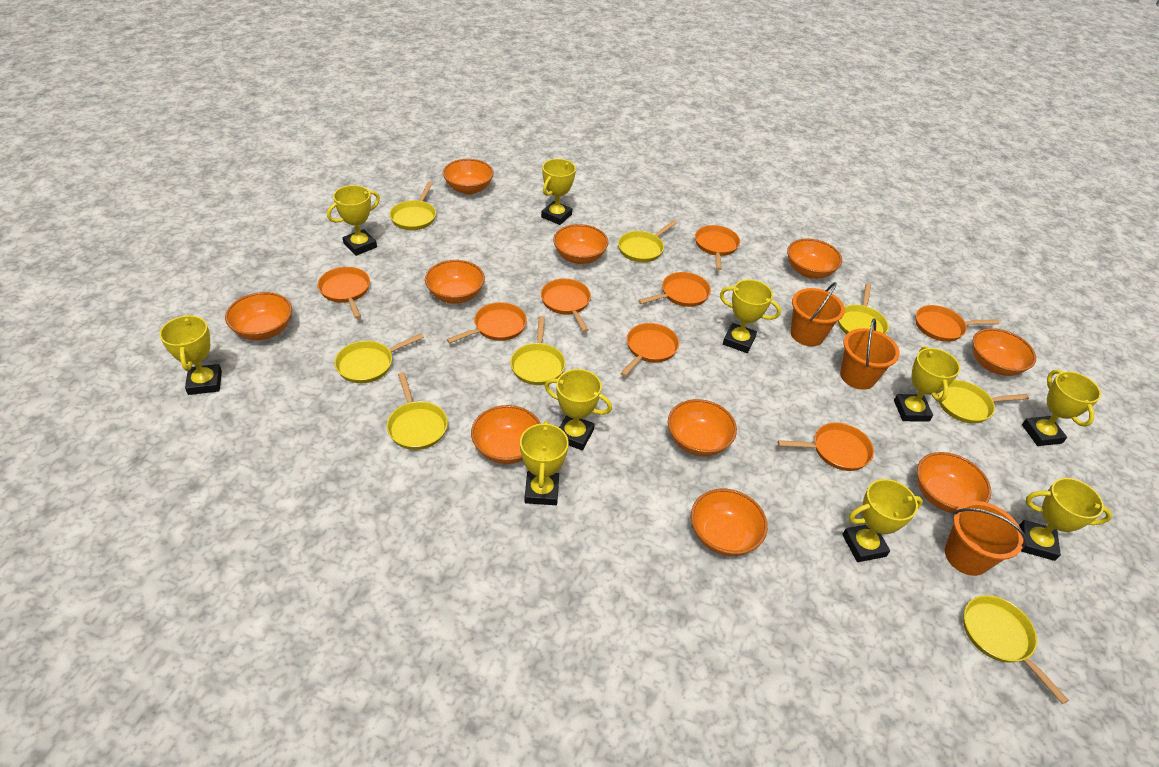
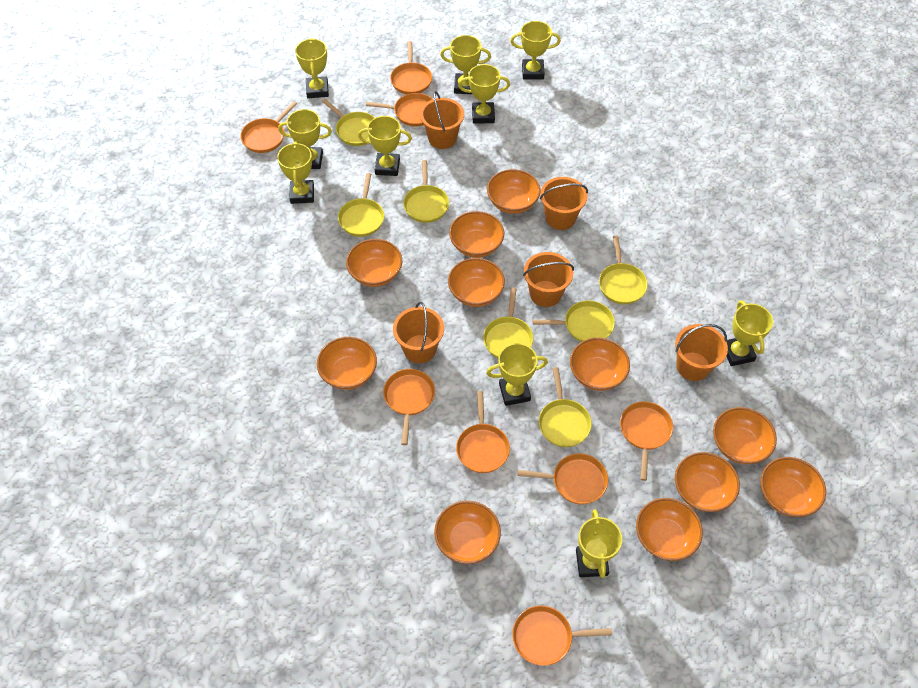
orange bowl: 10 -> 11
orange bucket: 3 -> 5
yellow pan: 8 -> 7

